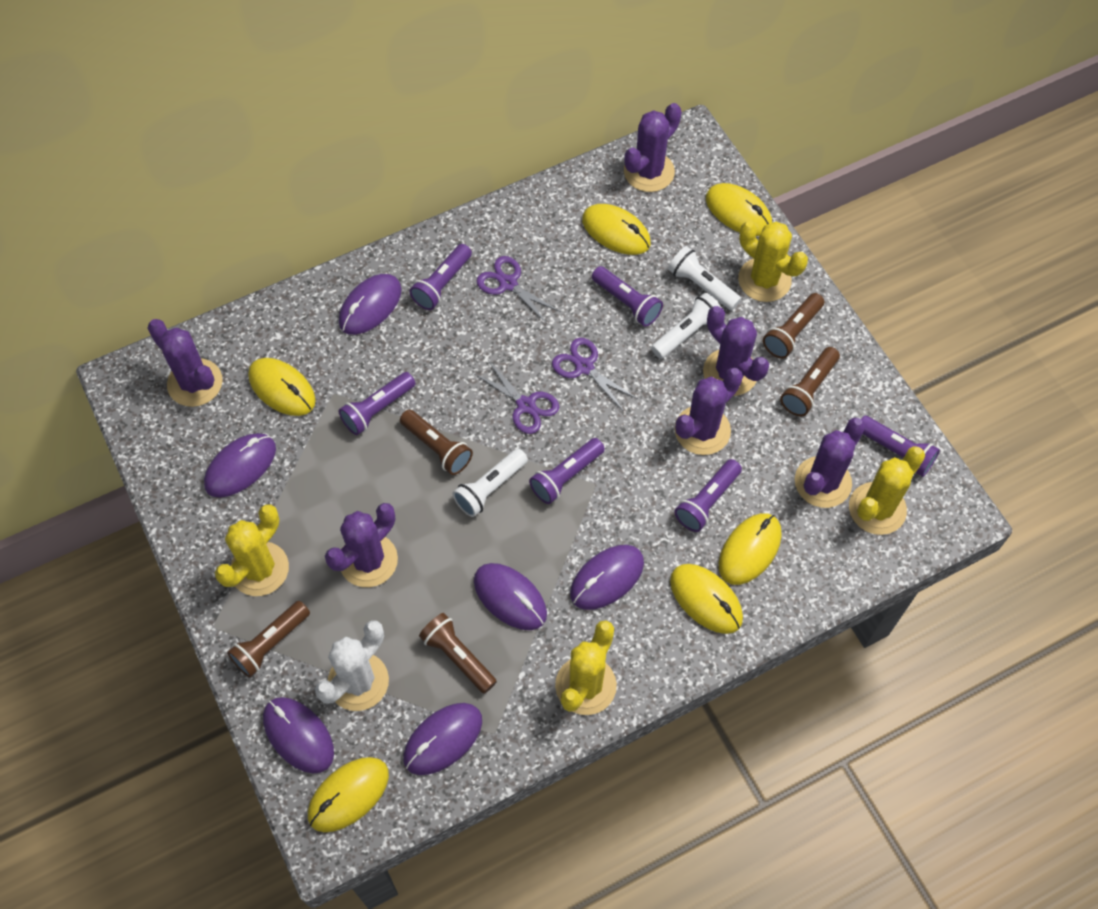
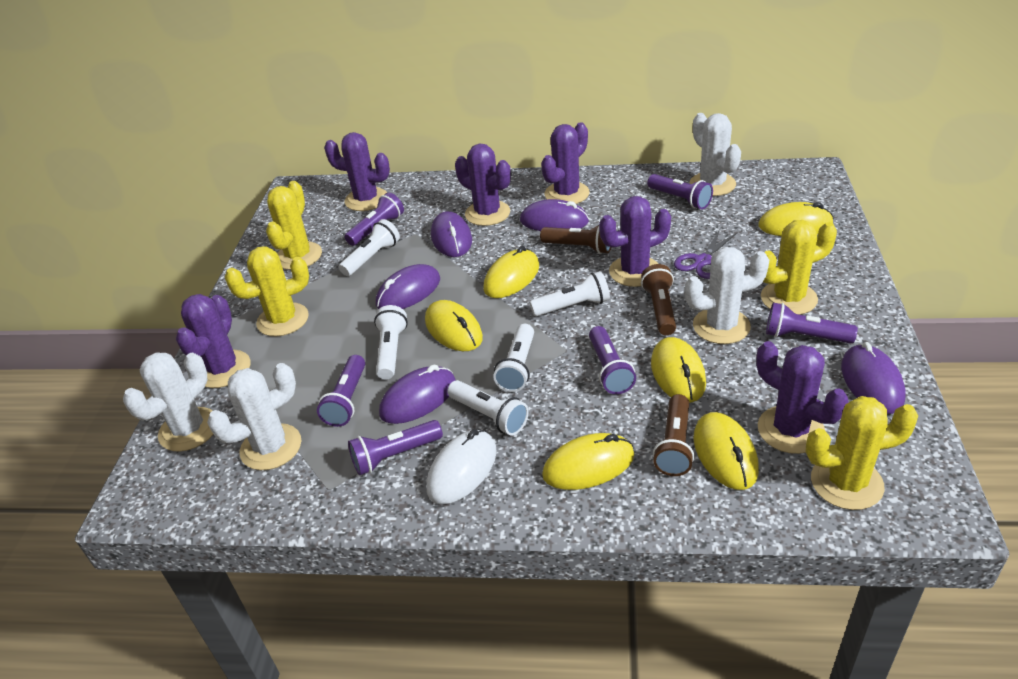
brown flashlight: 5 -> 3
purple mouse: 6 -> 5
purple scissors: 3 -> 1
white cactus: 1 -> 4
white flashlight: 3 -> 5
white mouse: 0 -> 1

